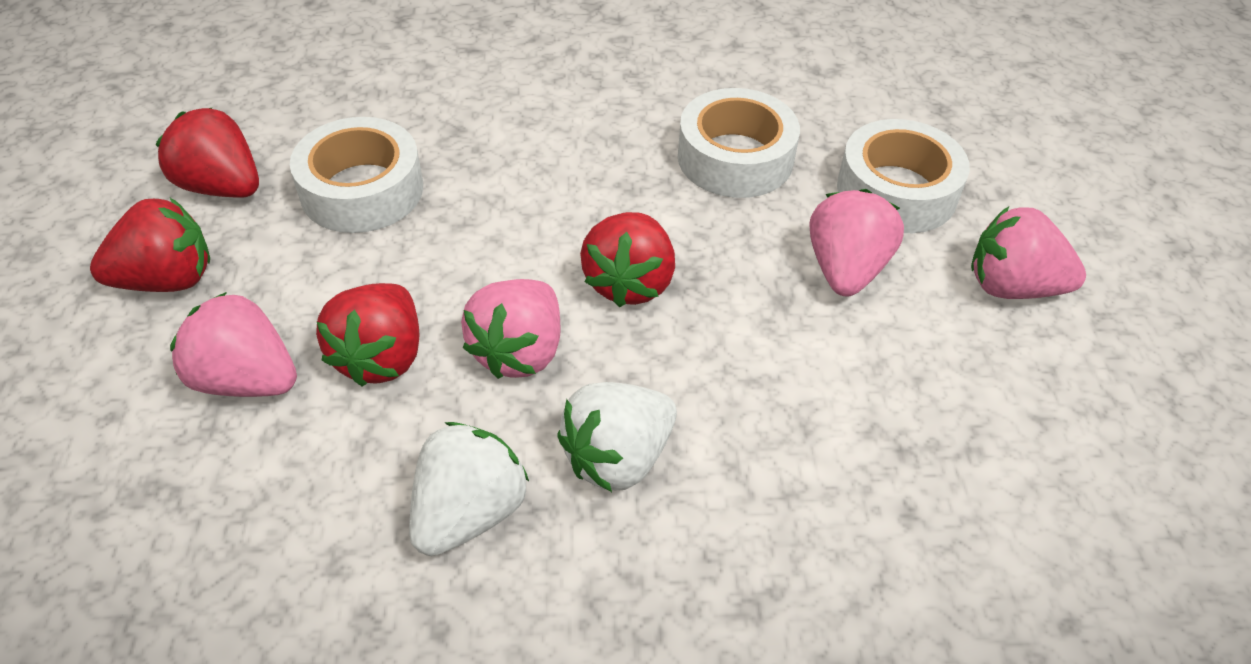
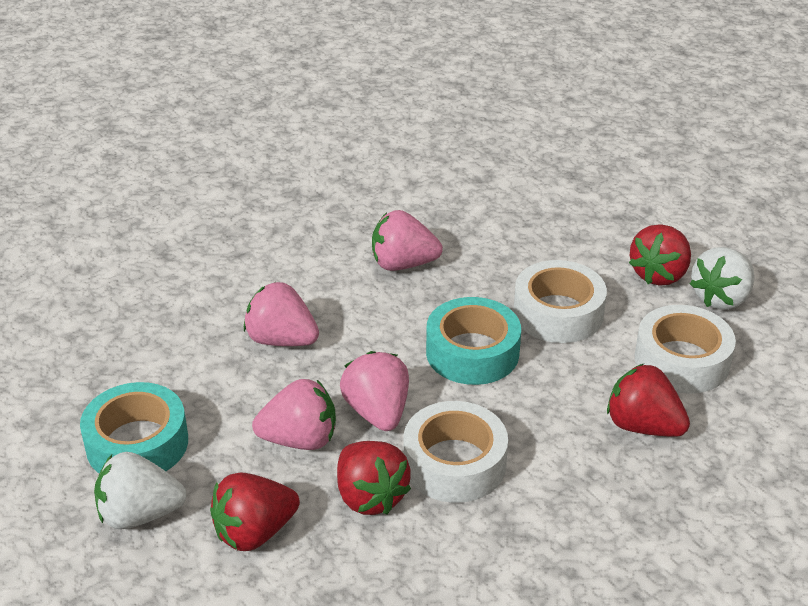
turquoise tape: 0 -> 2

